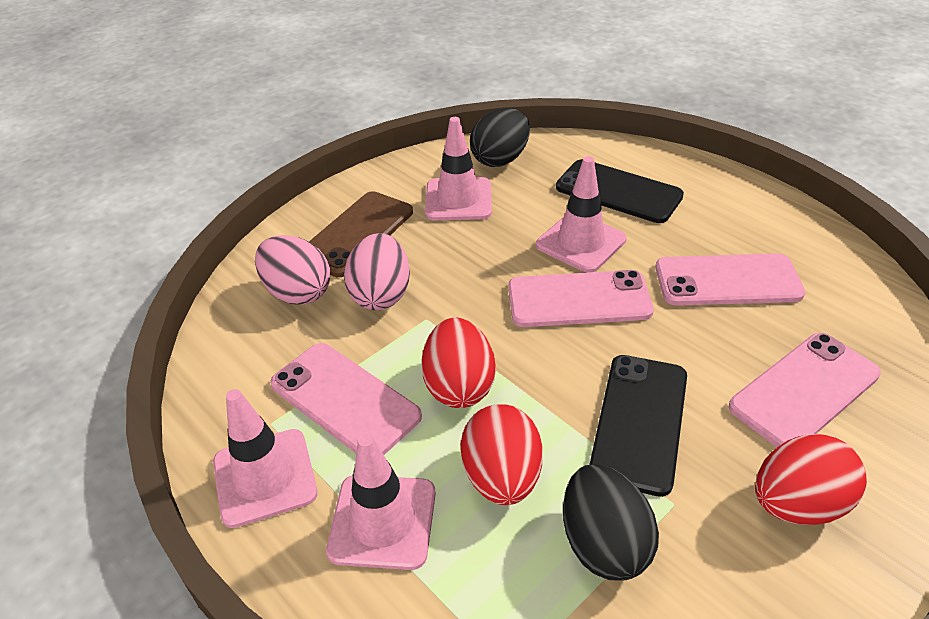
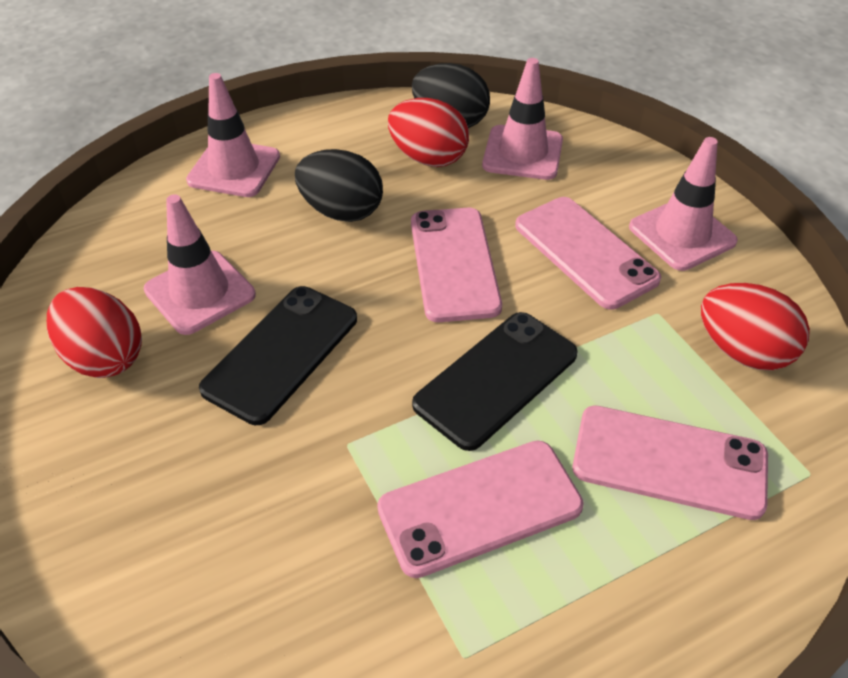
brown phone: 1 -> 0
pink egg: 2 -> 0

